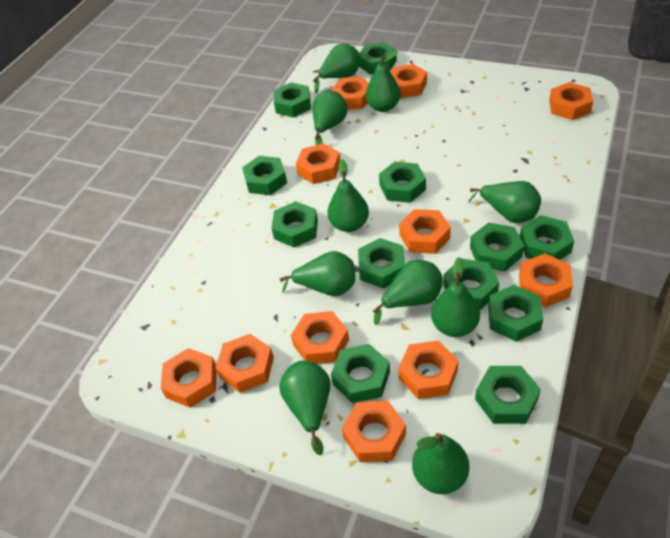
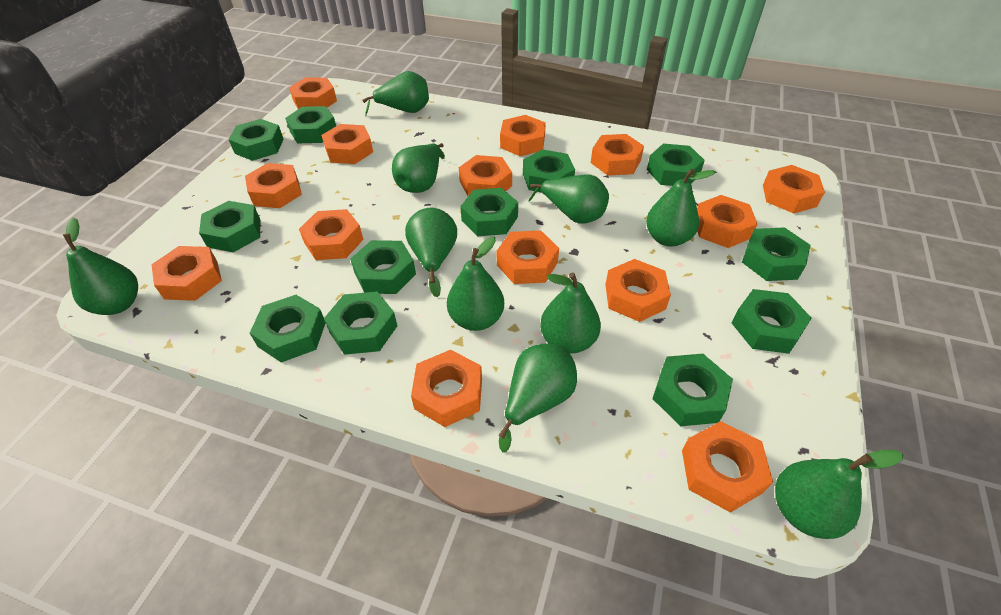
orange nut: 11 -> 14

